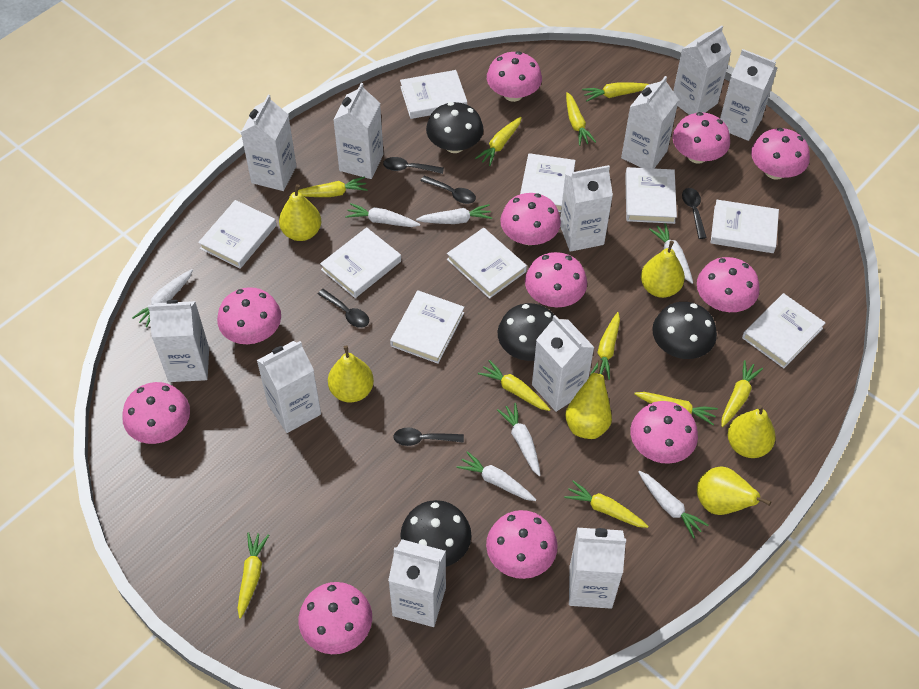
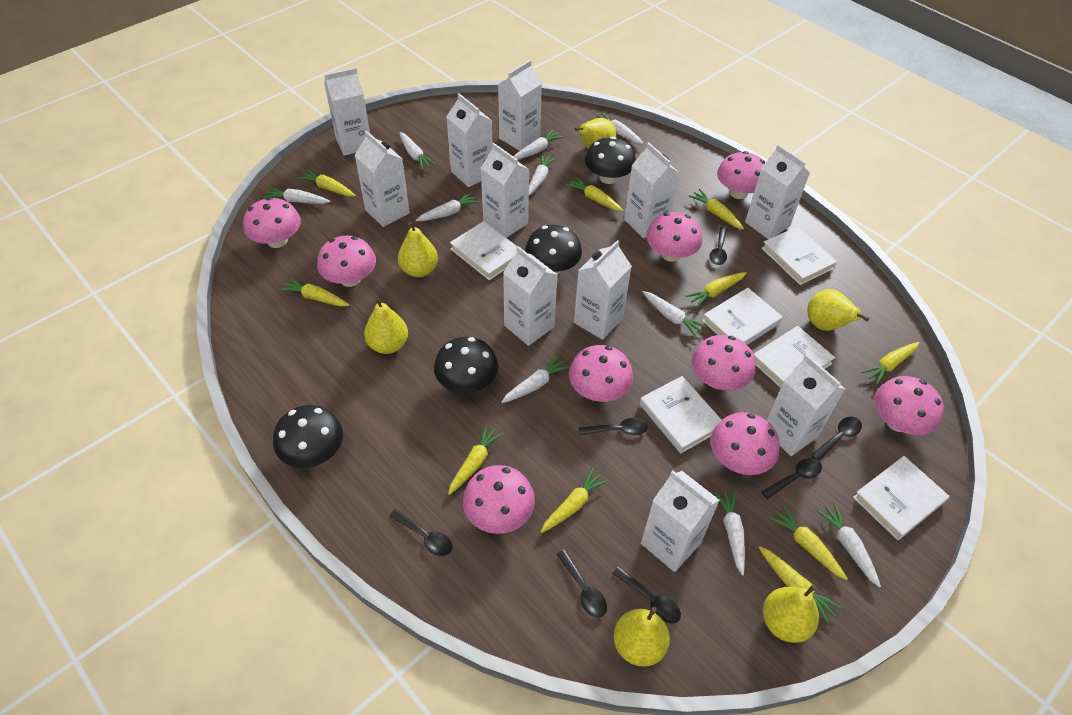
black spoon: 5 -> 7
pink mushroom: 11 -> 9
white book: 9 -> 6
white carrot: 7 -> 10

